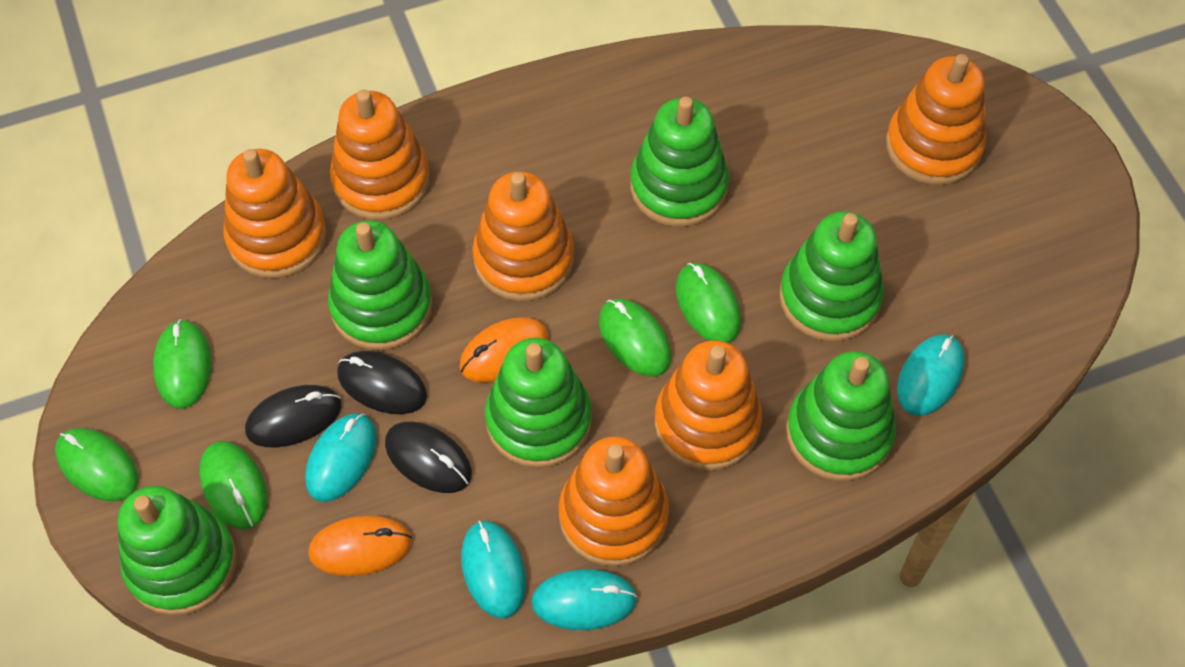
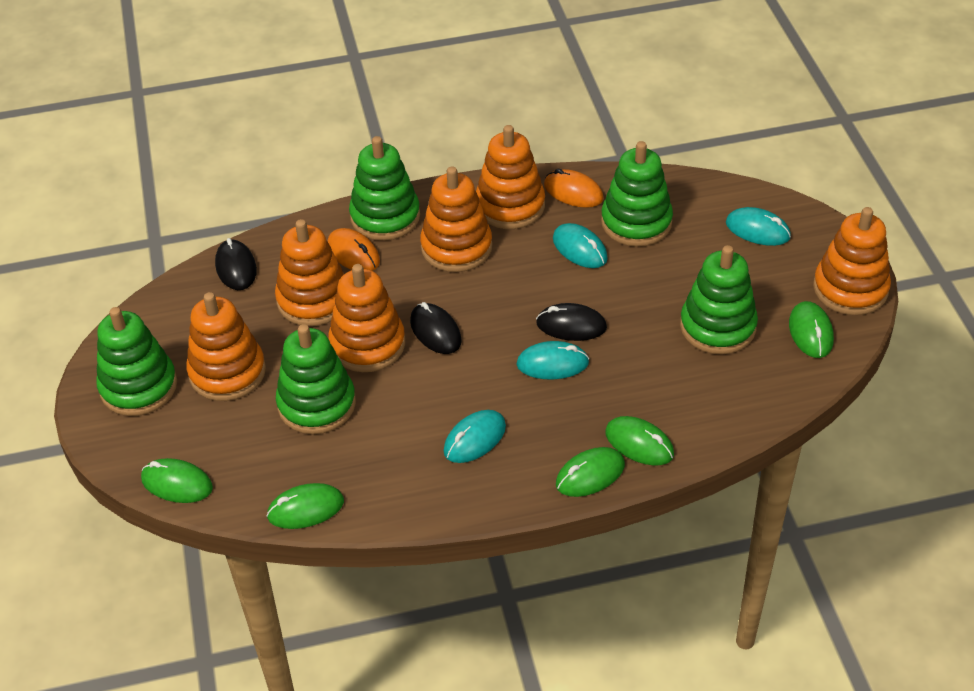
green stacking toy: 6 -> 5

